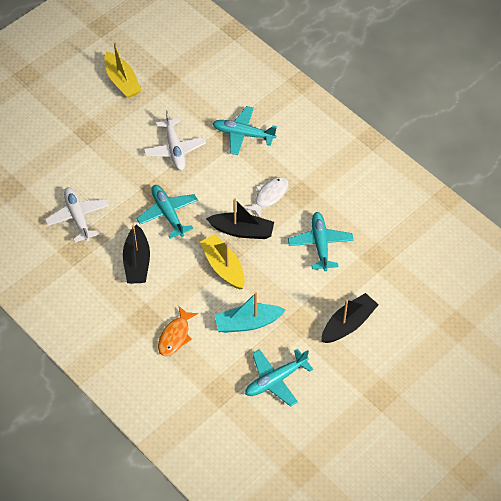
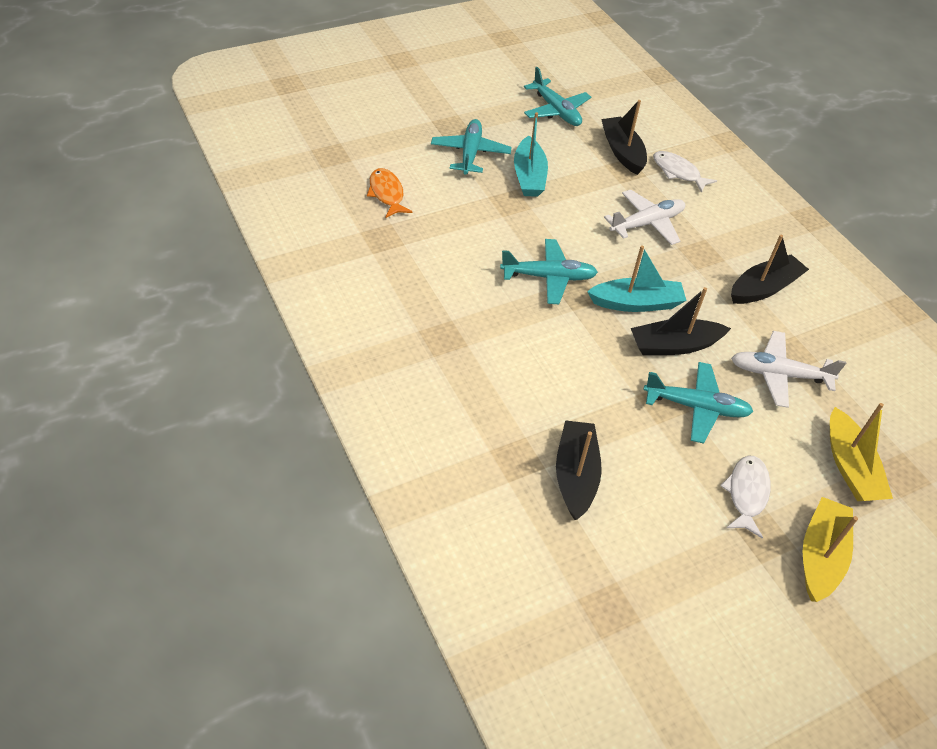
black boat: 3 -> 4
turquoise boat: 1 -> 2
white fish: 1 -> 2

